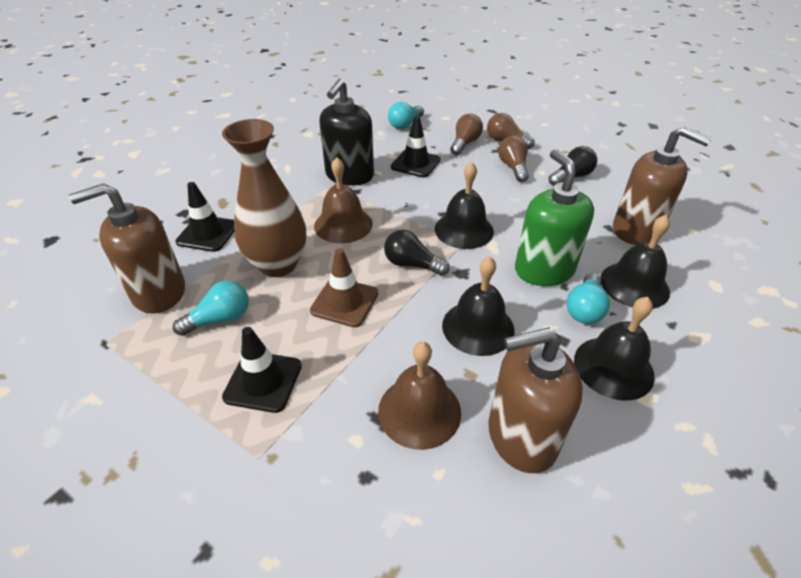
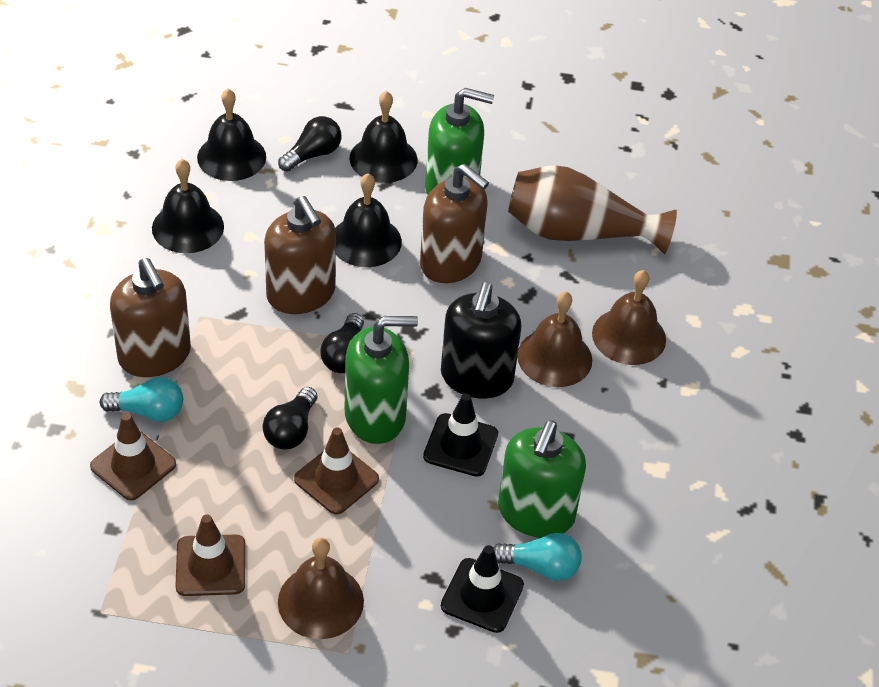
black light bulb: 2 -> 3
black traffic cone: 3 -> 2
brown bell: 2 -> 3
brown light bulb: 3 -> 0
brown traffic cone: 1 -> 3
green soap dispenser: 1 -> 3
turquoise light bulb: 3 -> 2

